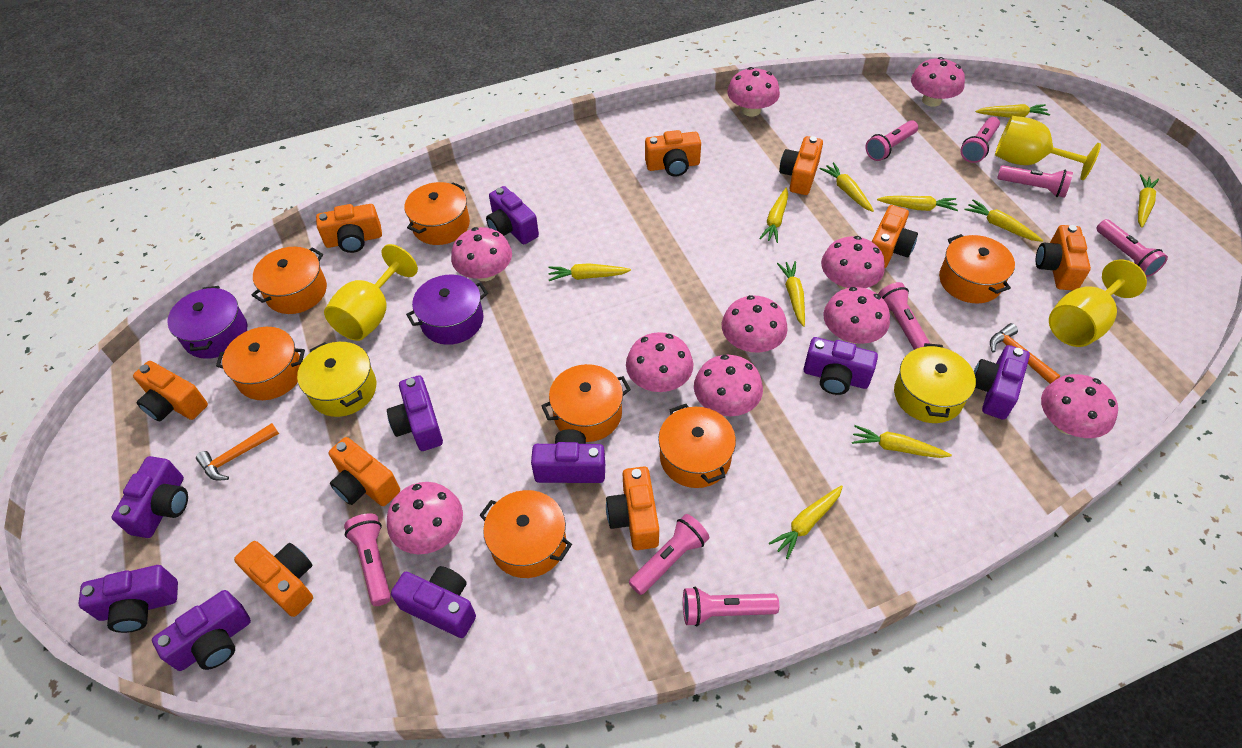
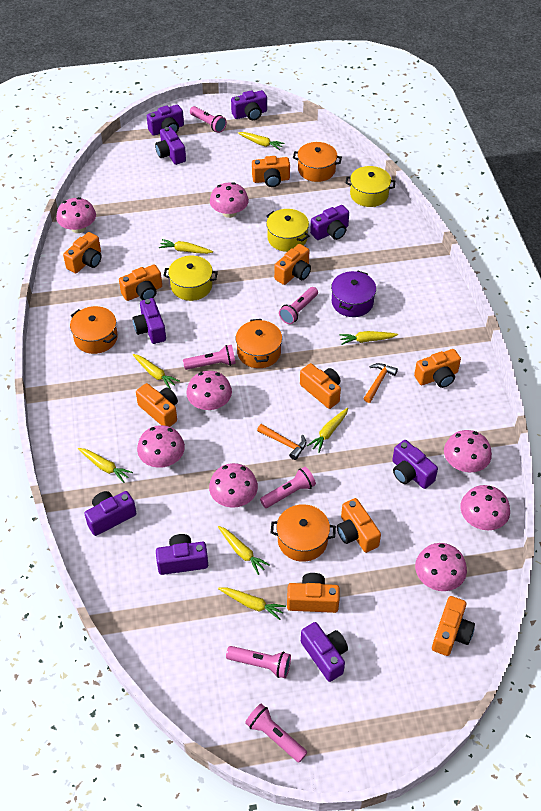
orange camera: 9 -> 10
orange pot: 7 -> 4
pink flashlight: 8 -> 6
pink mushroom: 10 -> 8
purple pot: 2 -> 1
yellow carrot: 10 -> 8
yellow goblet: 3 -> 0
yellow pot: 2 -> 3

